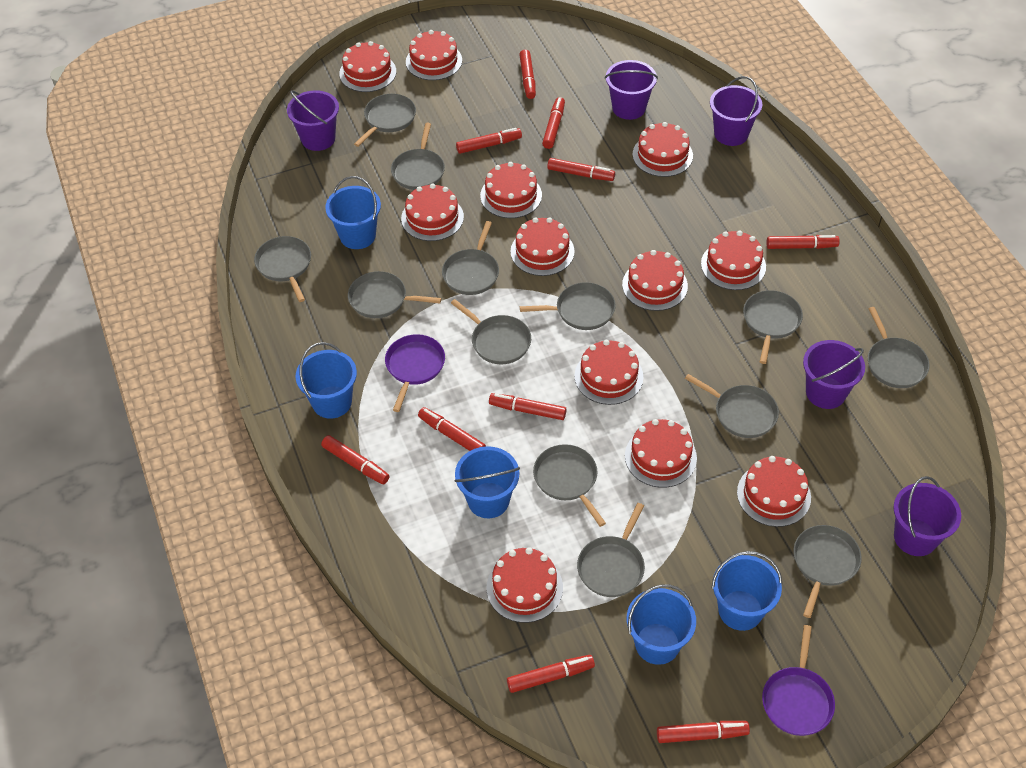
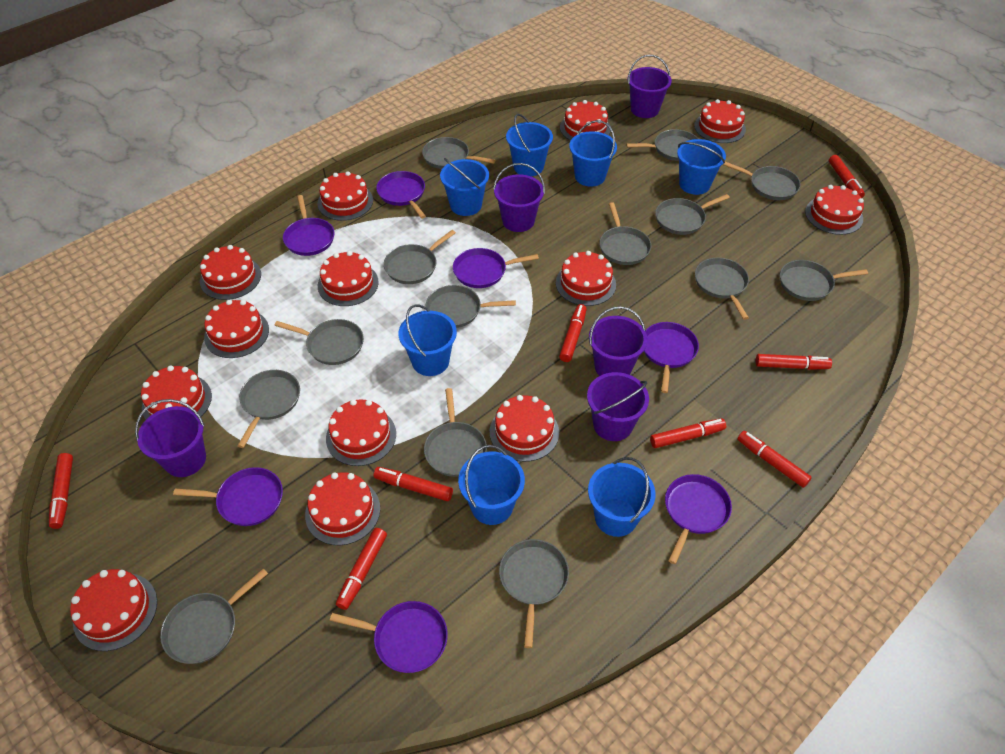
blue bucket: 5 -> 7
grey pan: 13 -> 14
purple pan: 2 -> 7
red cake: 12 -> 13
red marker: 10 -> 8

